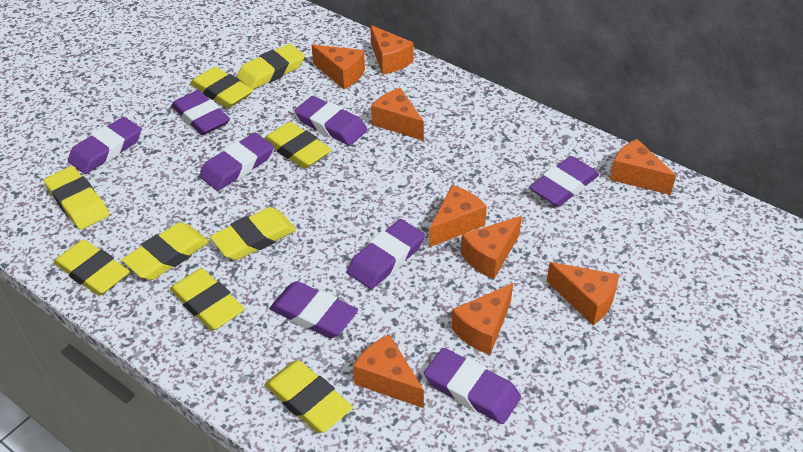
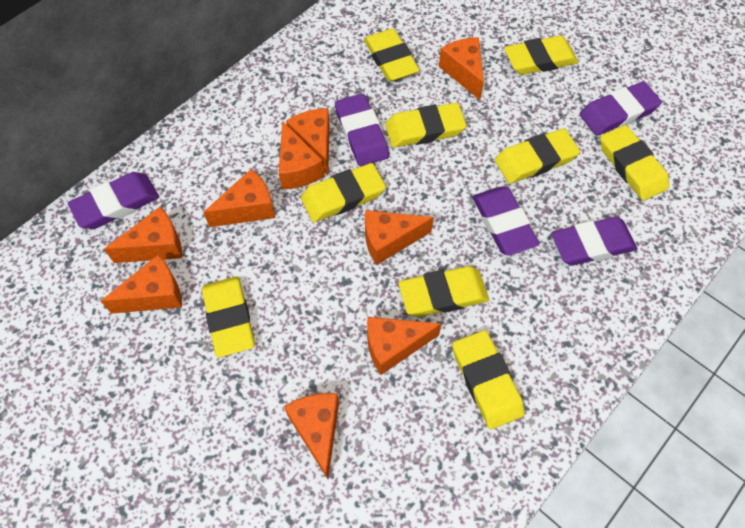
purple eraser: 8 -> 5

